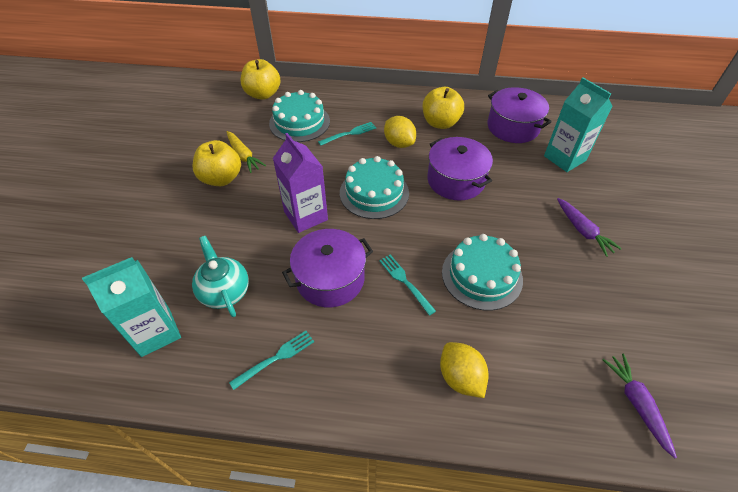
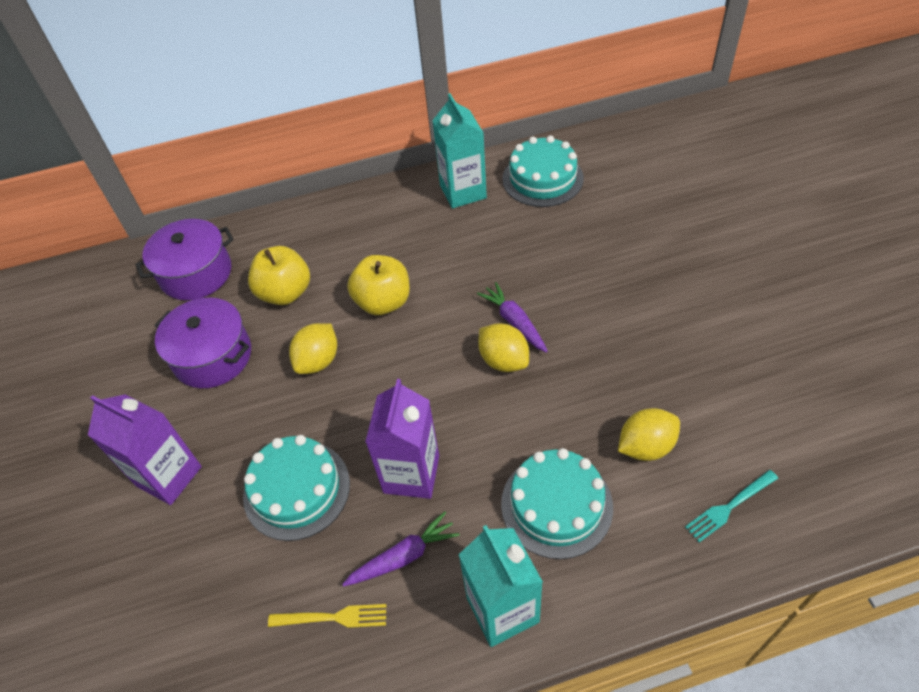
purple carton: 1 -> 2
purple pot: 3 -> 2
turquoise fork: 3 -> 1
turquoise teapot: 1 -> 0
yellow apple: 3 -> 2
yellow carrot: 1 -> 0
yellow fork: 0 -> 1
yellow lemon: 2 -> 3

